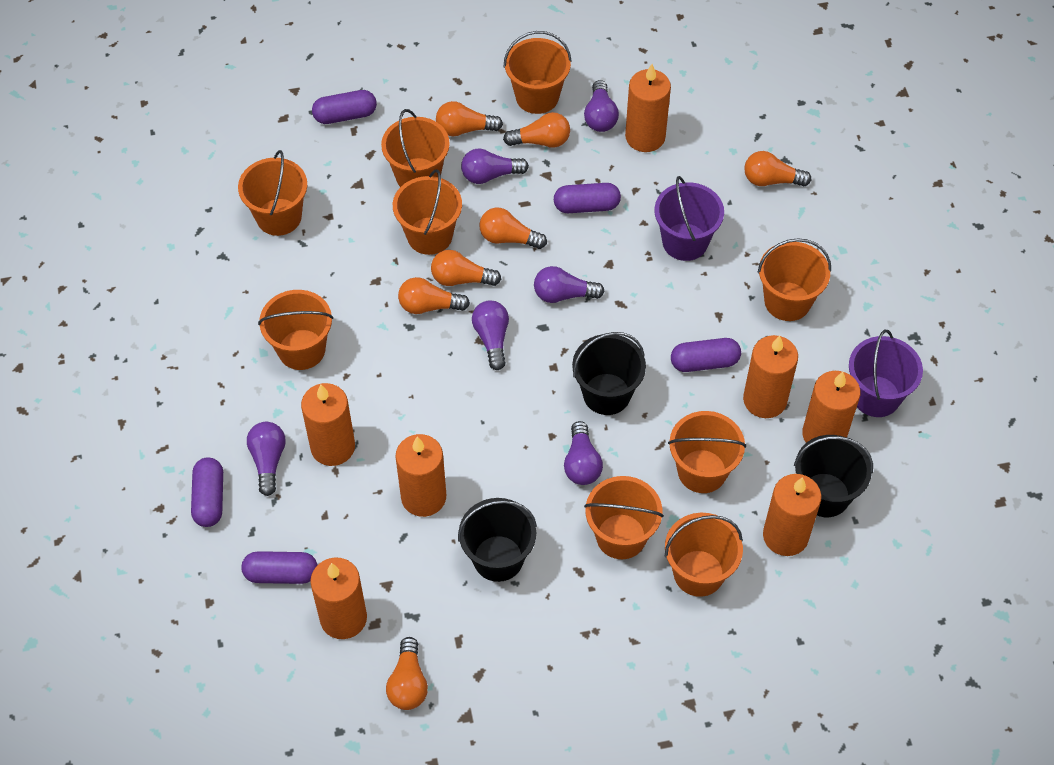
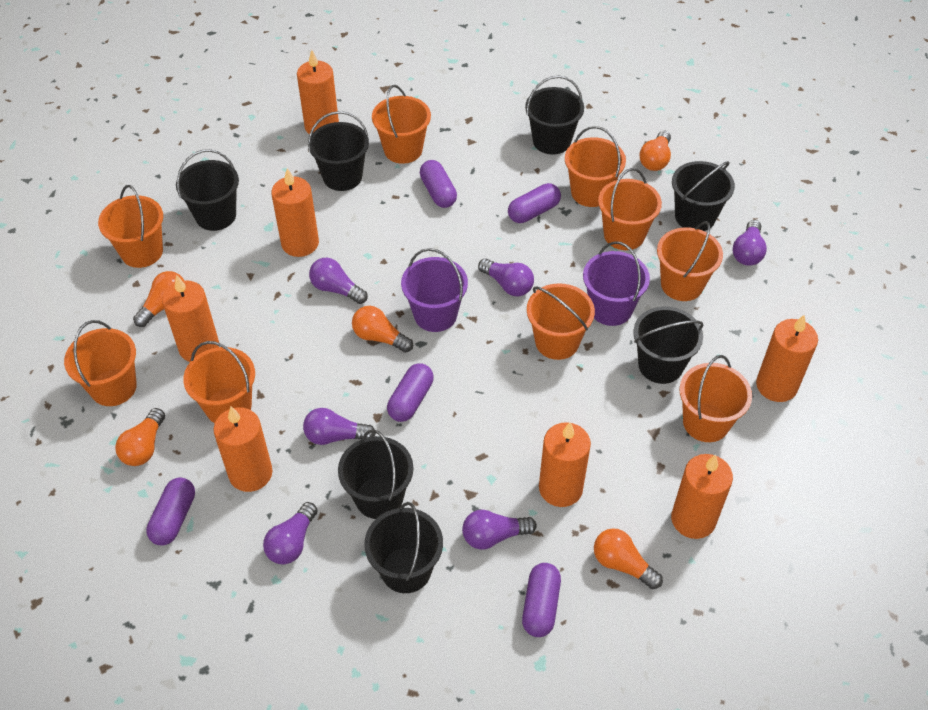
black bucket: 3 -> 7
orange light bulb: 7 -> 5

